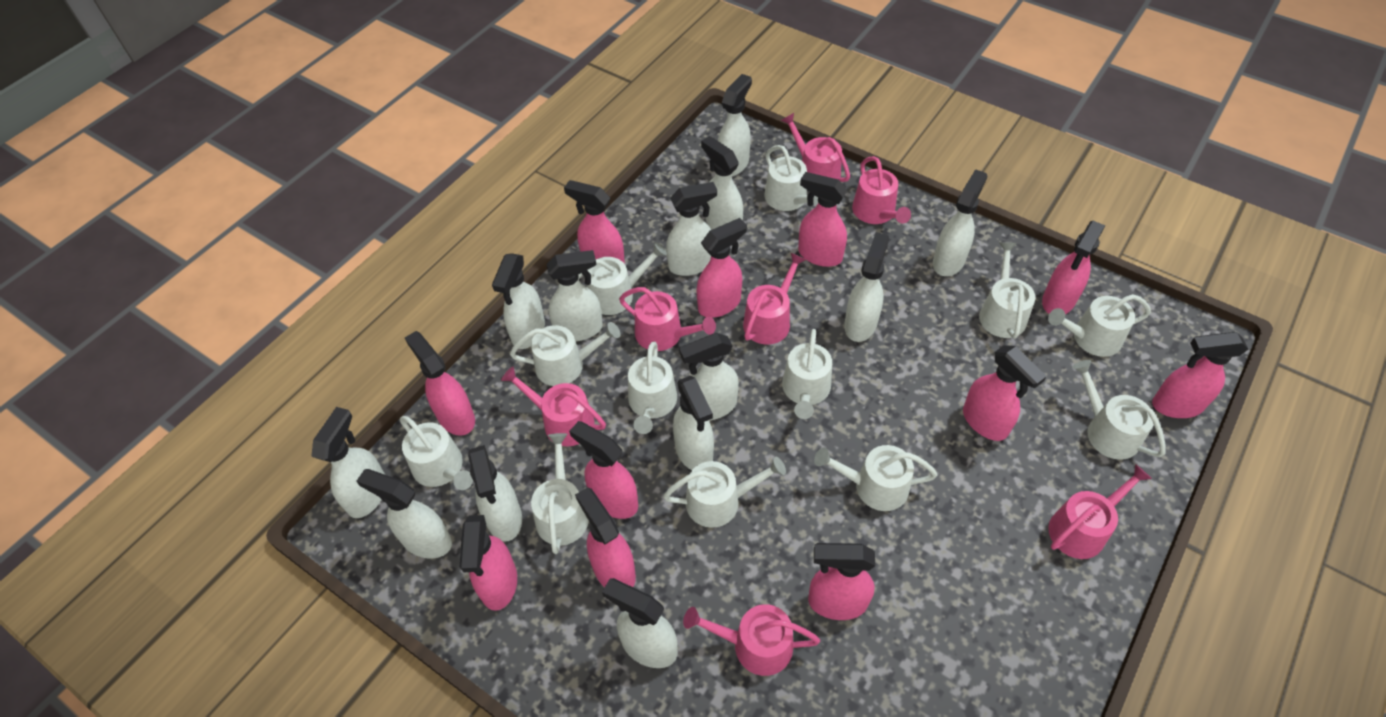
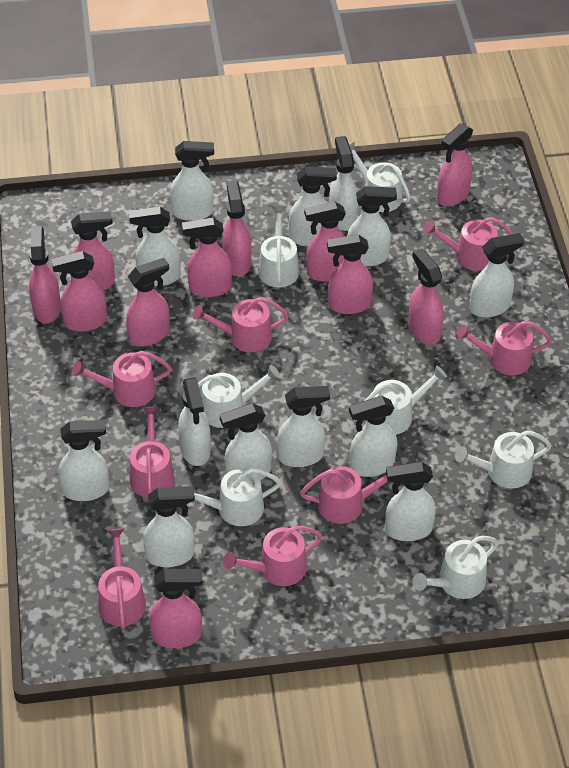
pink watering can: 7 -> 8
white watering can: 12 -> 7

